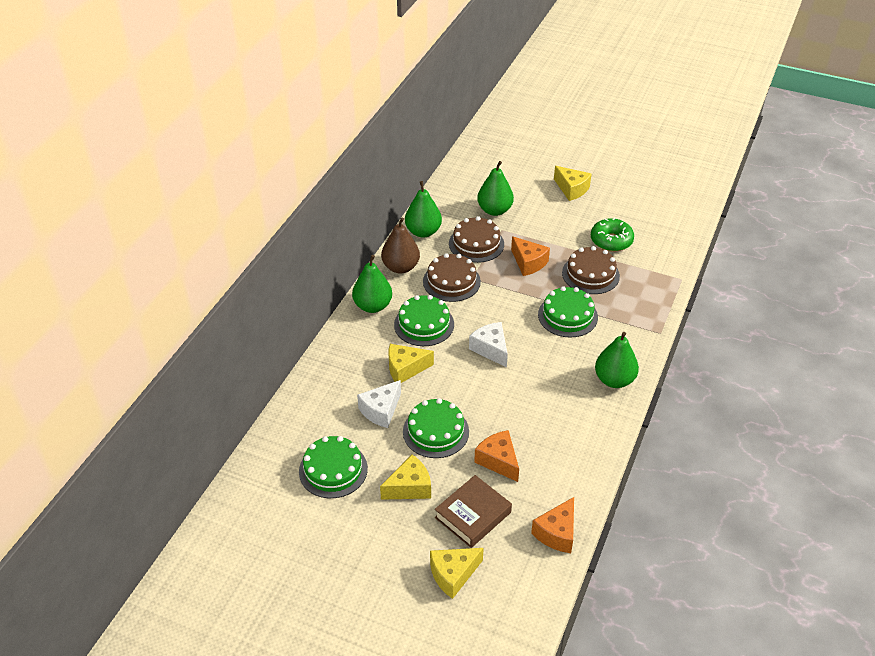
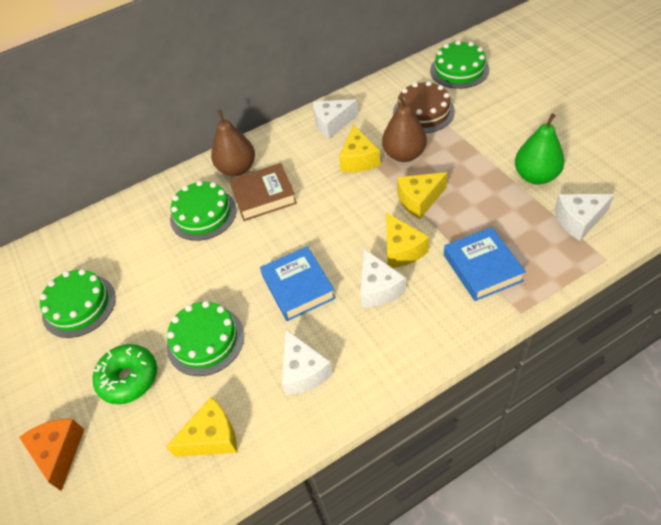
blue book: 0 -> 2
brown cake: 3 -> 1
brown pear: 1 -> 2
green pear: 4 -> 1
orange cheese: 3 -> 1
white cheese: 2 -> 4

